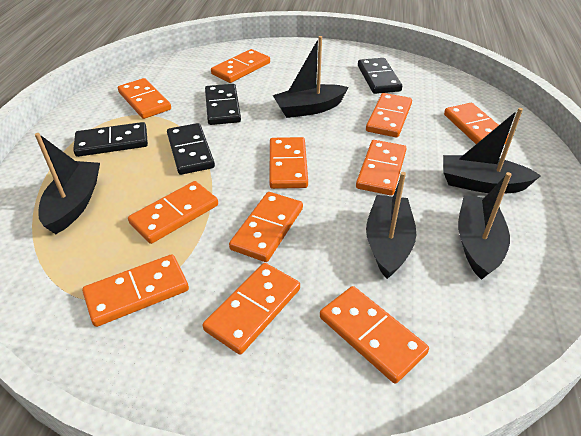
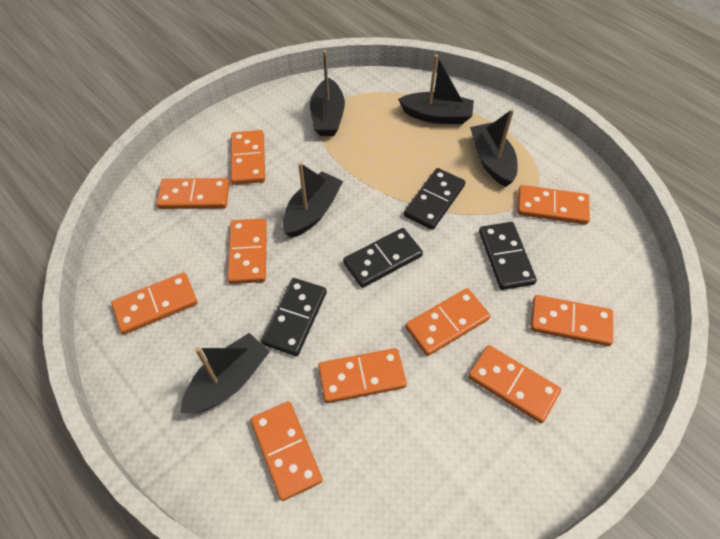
orange domino: 11 -> 10

